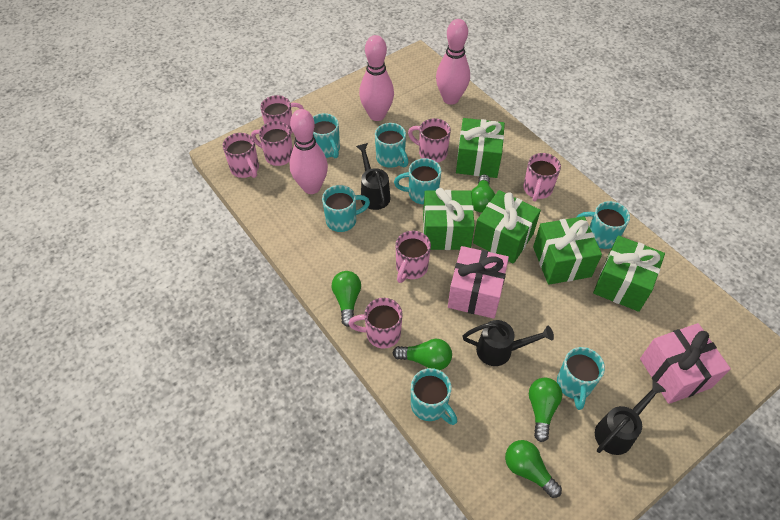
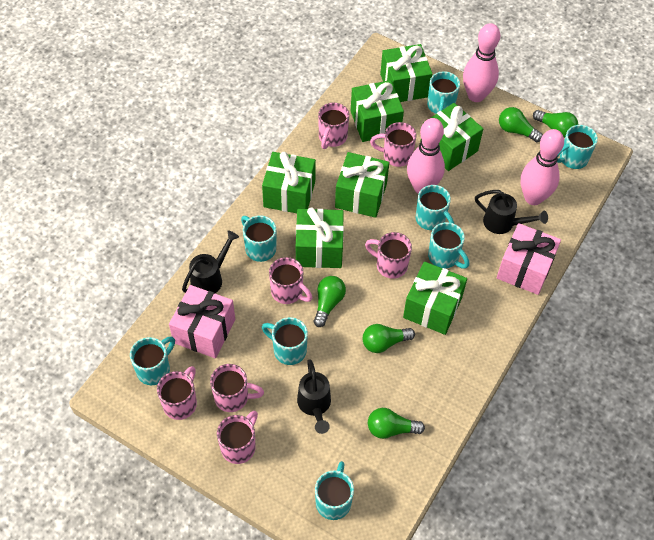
green gift: 5 -> 7
turquoise mug: 7 -> 8

